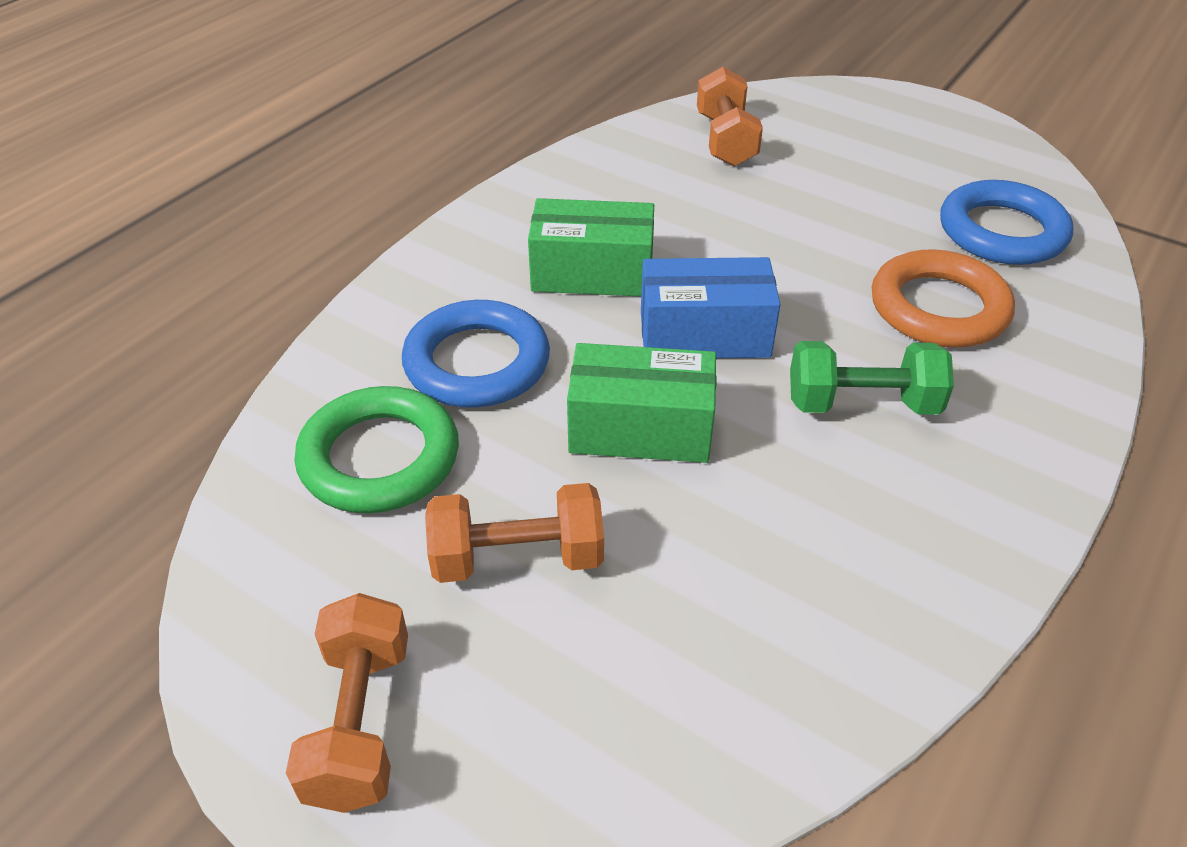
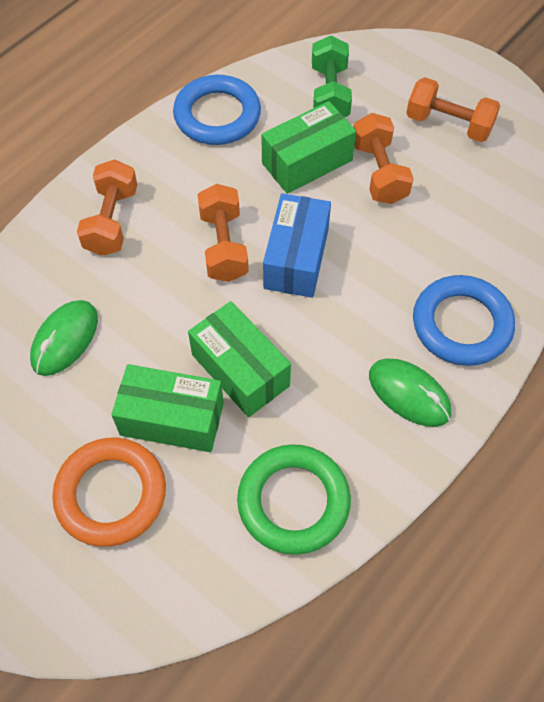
green box: 2 -> 3
green mouse: 0 -> 2
orange dumbbell: 3 -> 4

